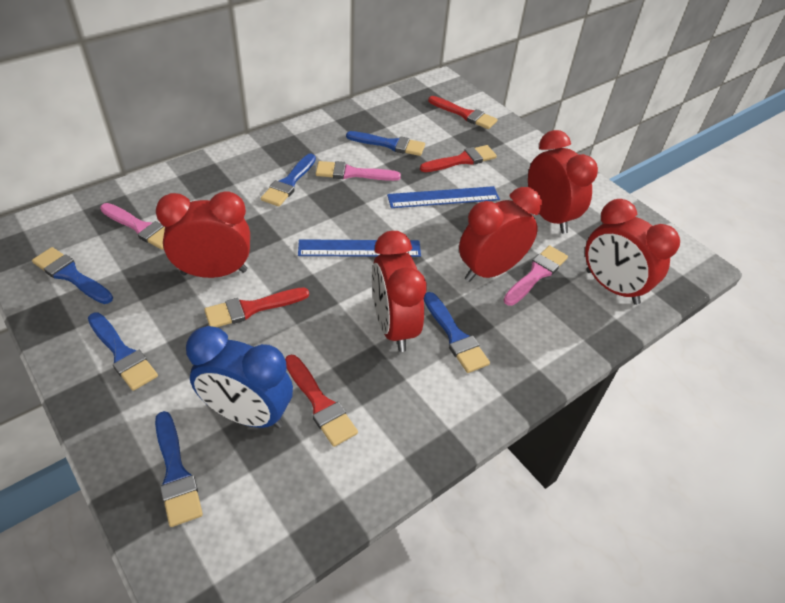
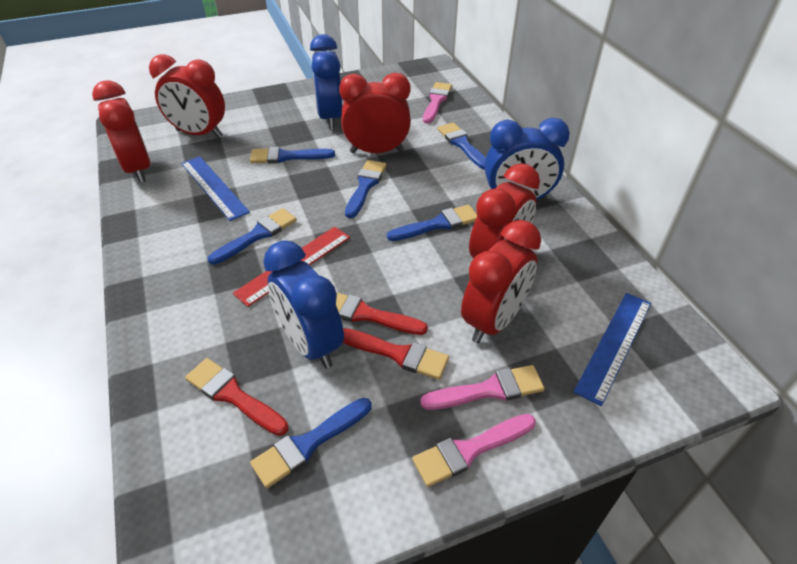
blue clock: 1 -> 3
red brush: 4 -> 3
red ruler: 0 -> 1

